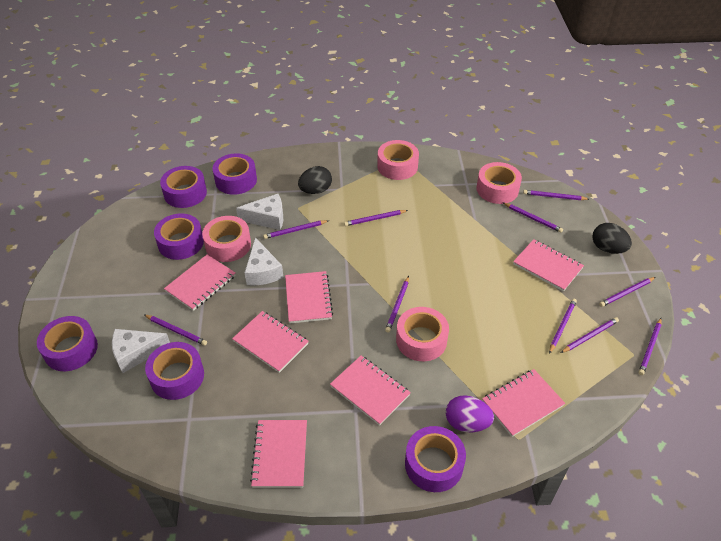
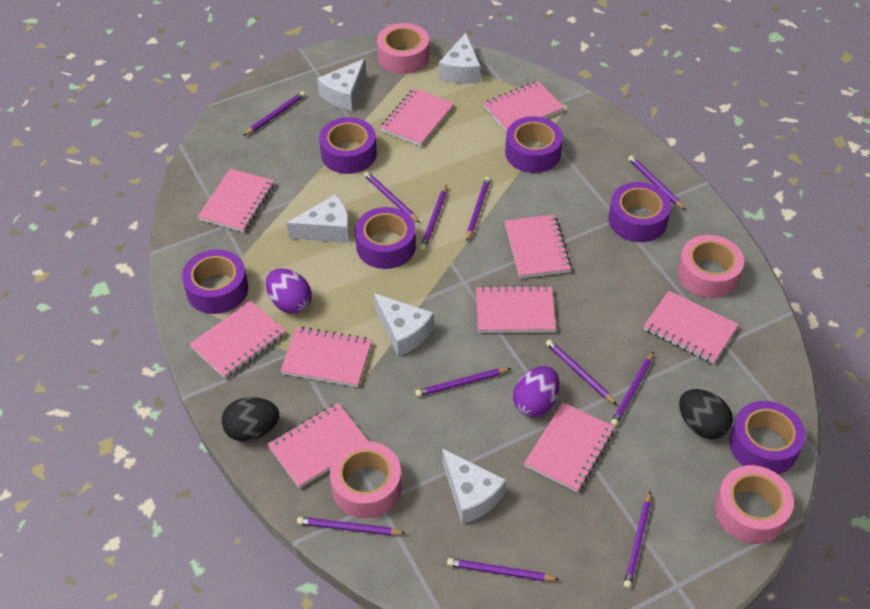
pink notebook: 7 -> 10
purple egg: 1 -> 2
purple pencil: 10 -> 11
white cheese: 3 -> 5

